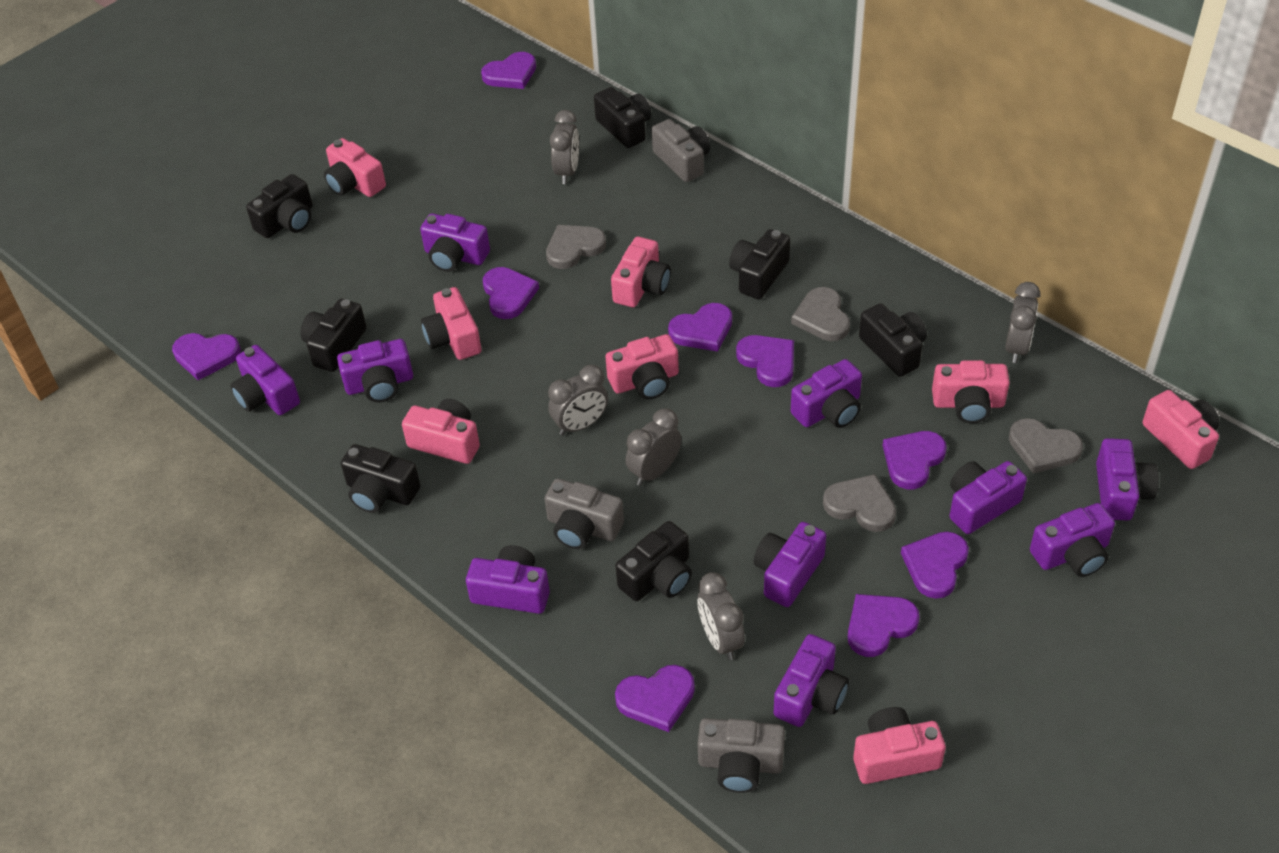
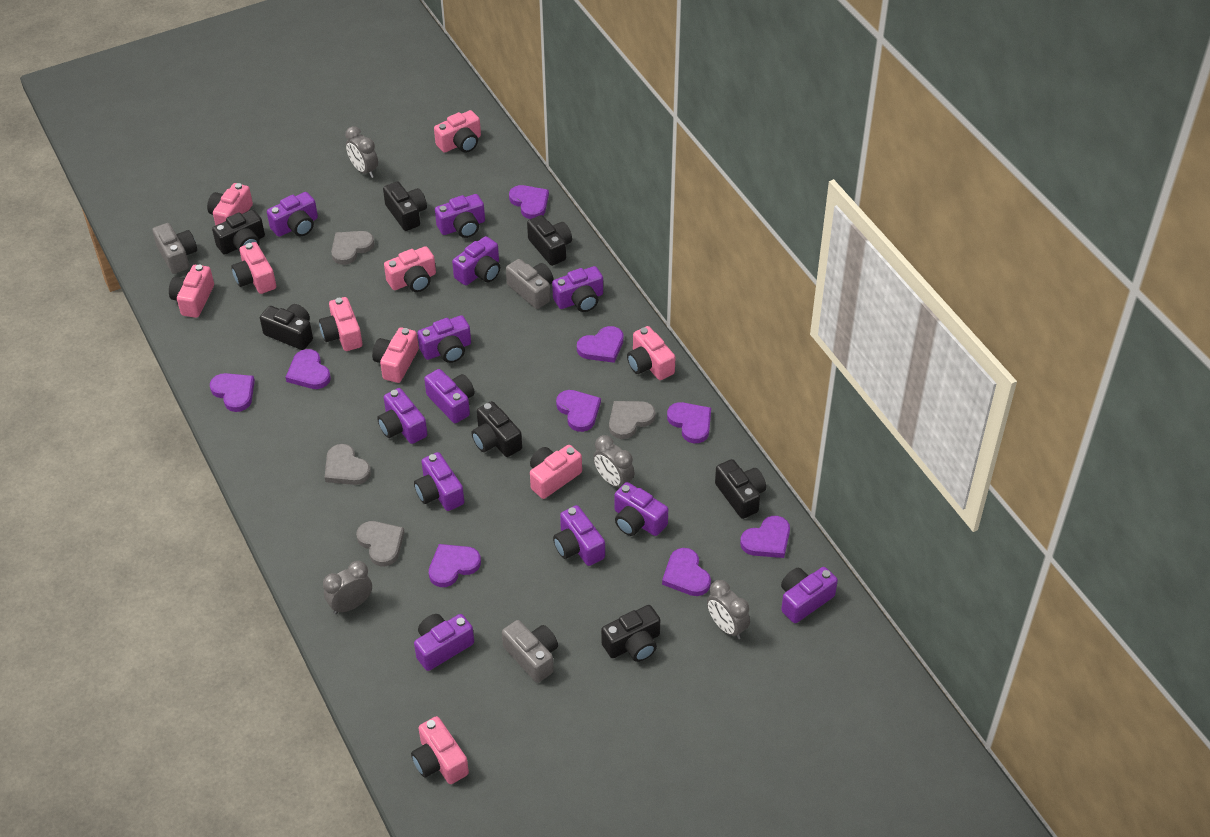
grey clock: 5 -> 4
pink camera: 8 -> 10
purple camera: 10 -> 12

